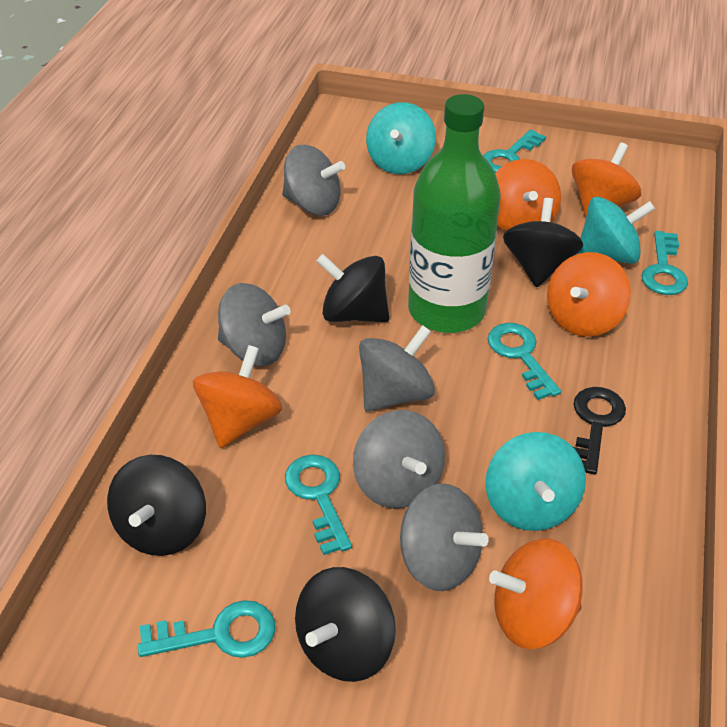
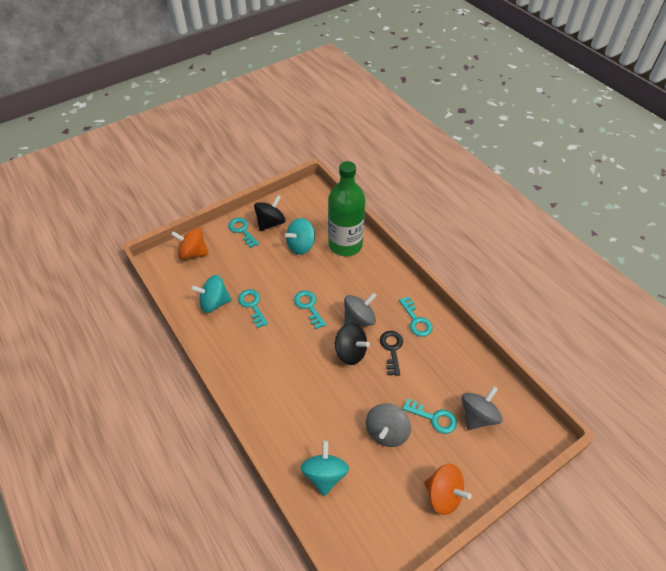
black spinning top: 4 -> 2
grey spinning top: 5 -> 3
orange spinning top: 5 -> 2

